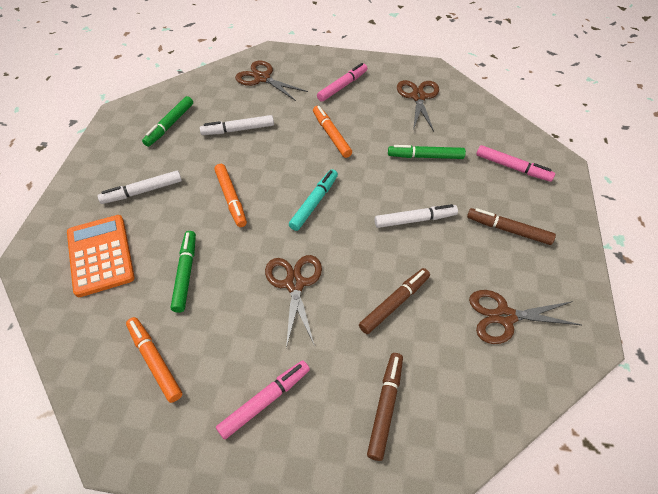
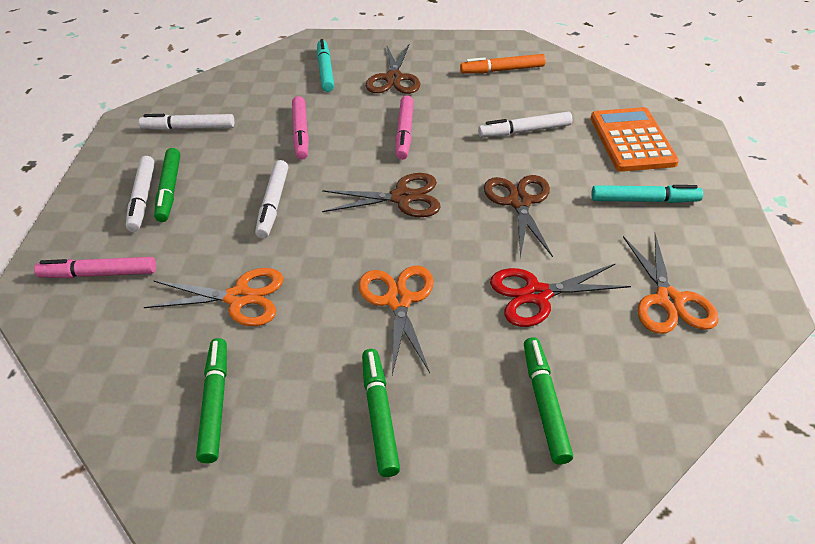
brown marker: 3 -> 0
brown scissors: 4 -> 3
green marker: 3 -> 4
orange marker: 3 -> 1
orange scissors: 0 -> 3
red scissors: 0 -> 1
turquoise marker: 1 -> 2
white marker: 3 -> 4

